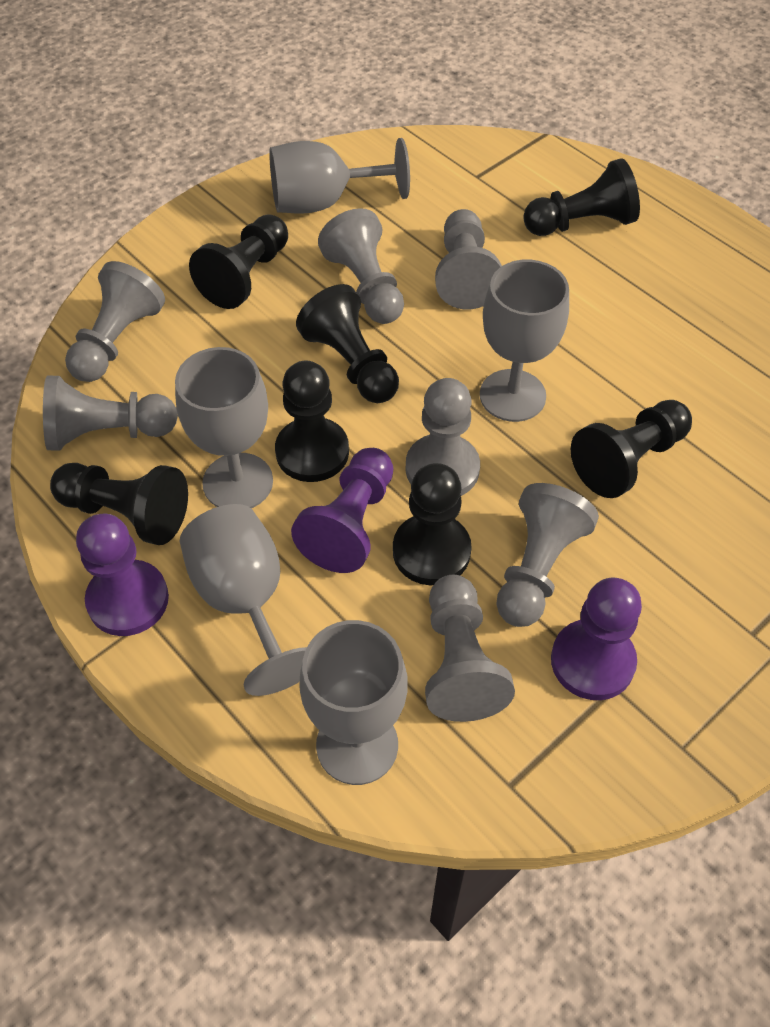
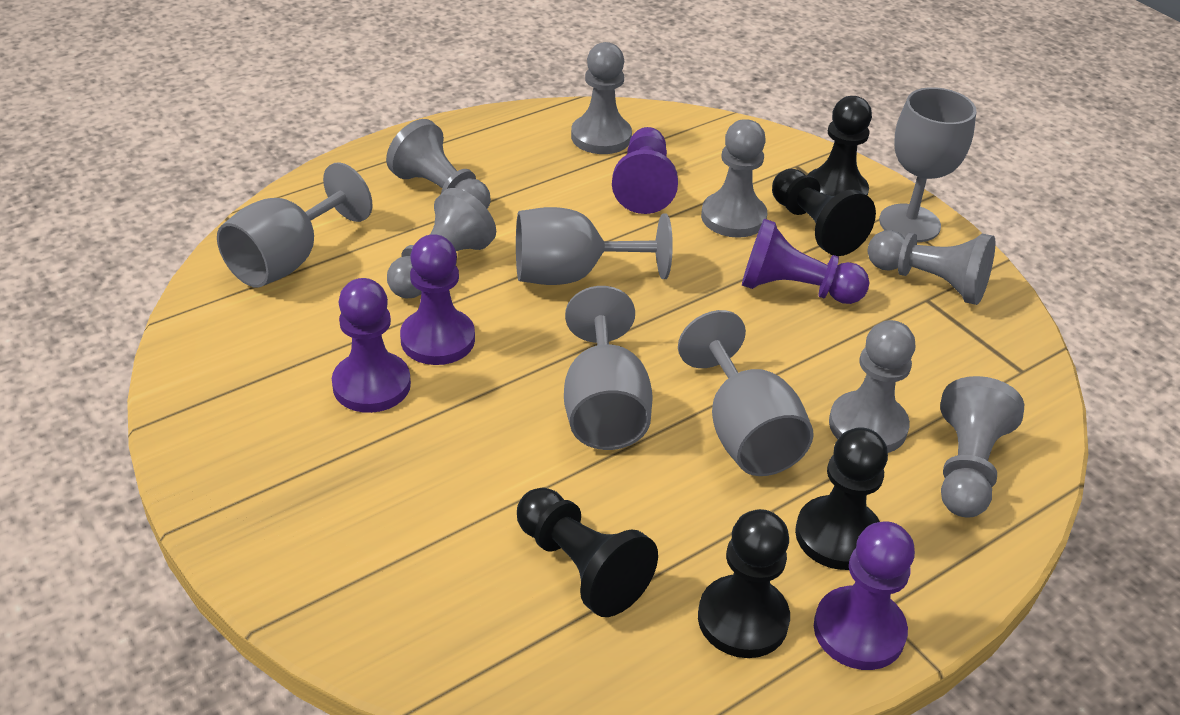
black pawn: 7 -> 5
purple pawn: 3 -> 5

